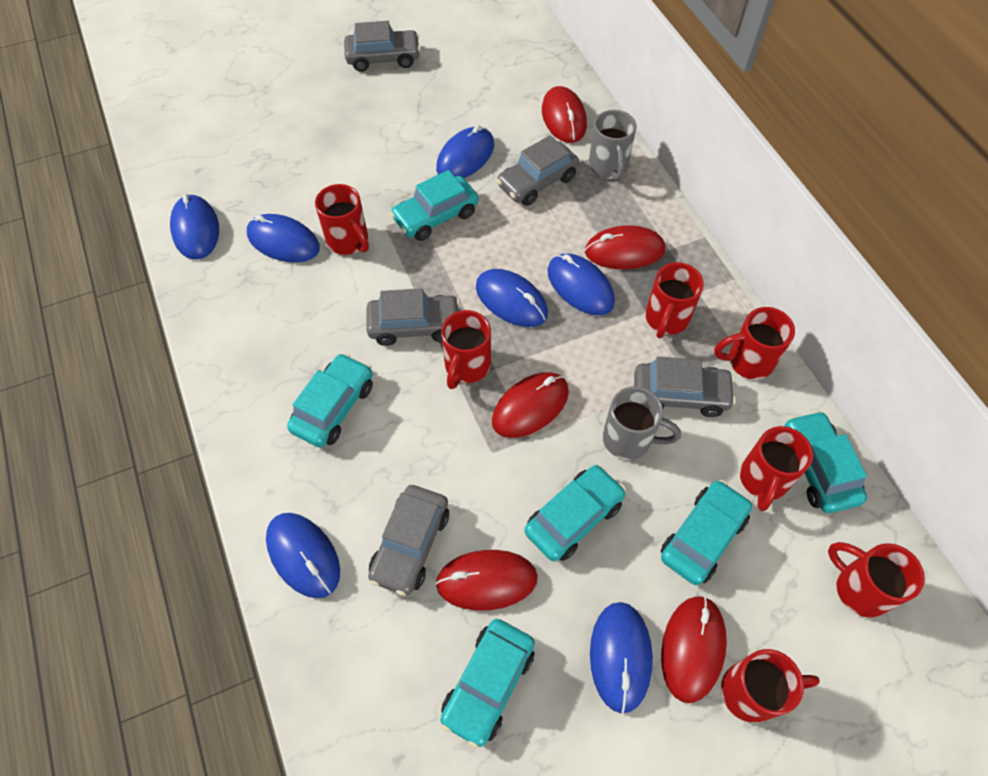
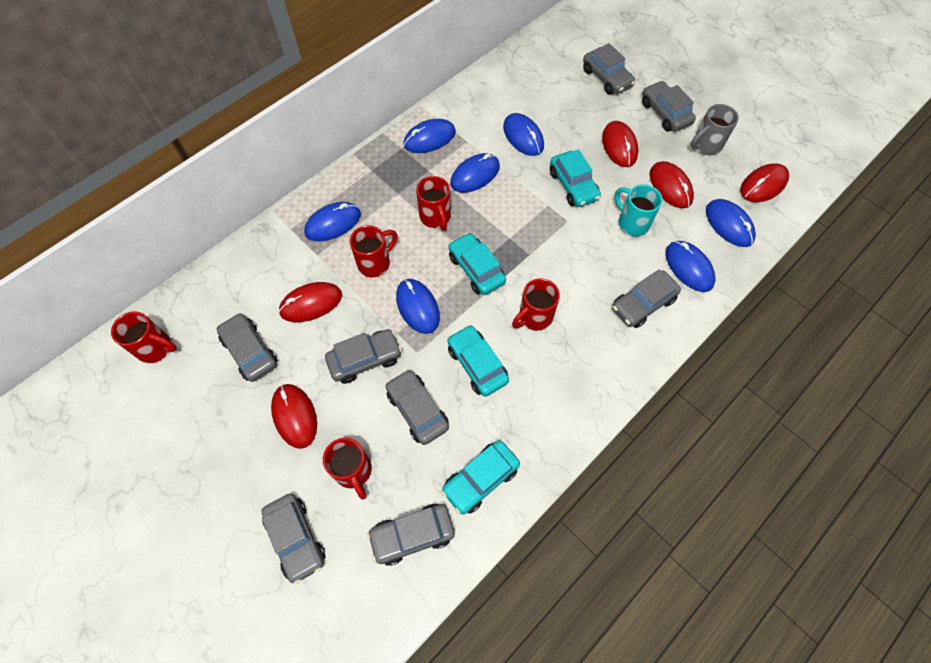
grey car: 5 -> 8
grey mug: 2 -> 1
red mug: 7 -> 5
turquoise car: 6 -> 4
turquoise mug: 0 -> 1

